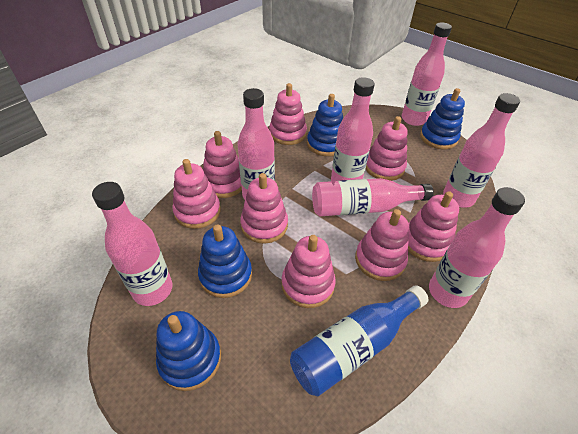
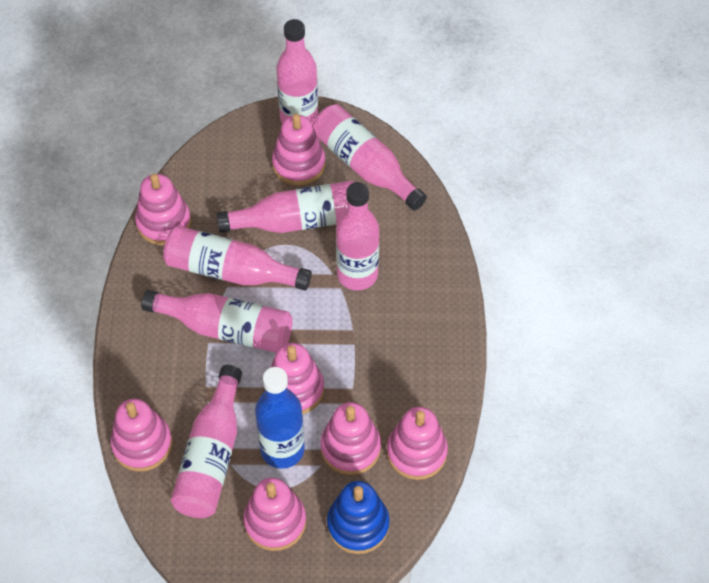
blue stacking toy: 4 -> 1
pink stacking toy: 8 -> 7

